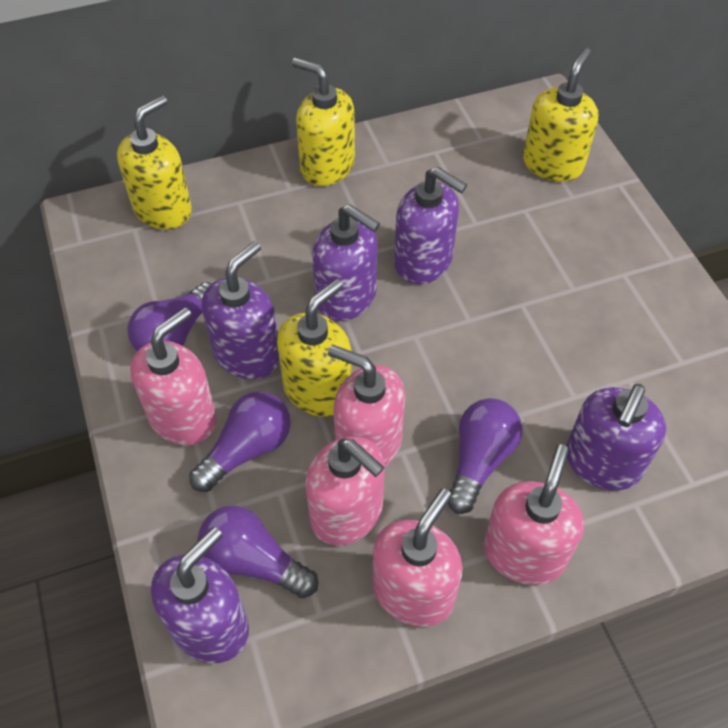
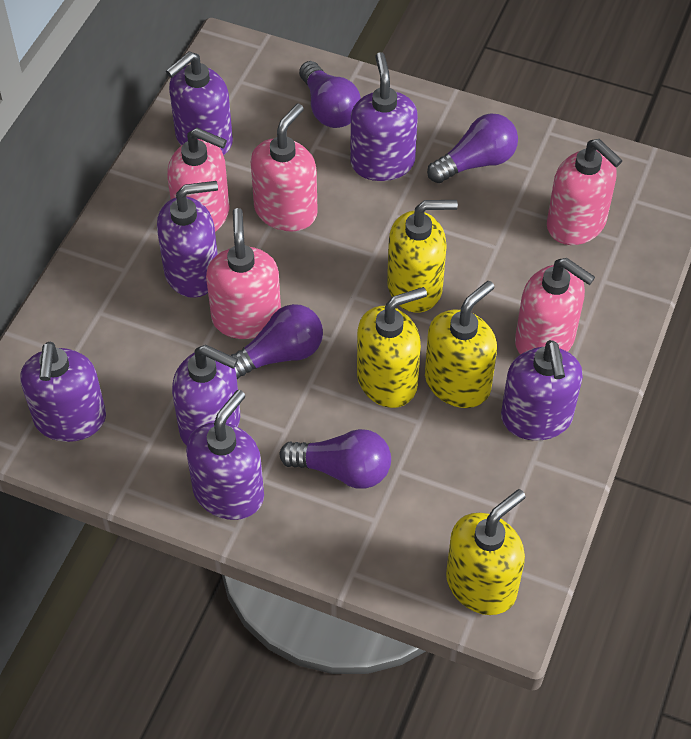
purple soap dispenser: 5 -> 7

